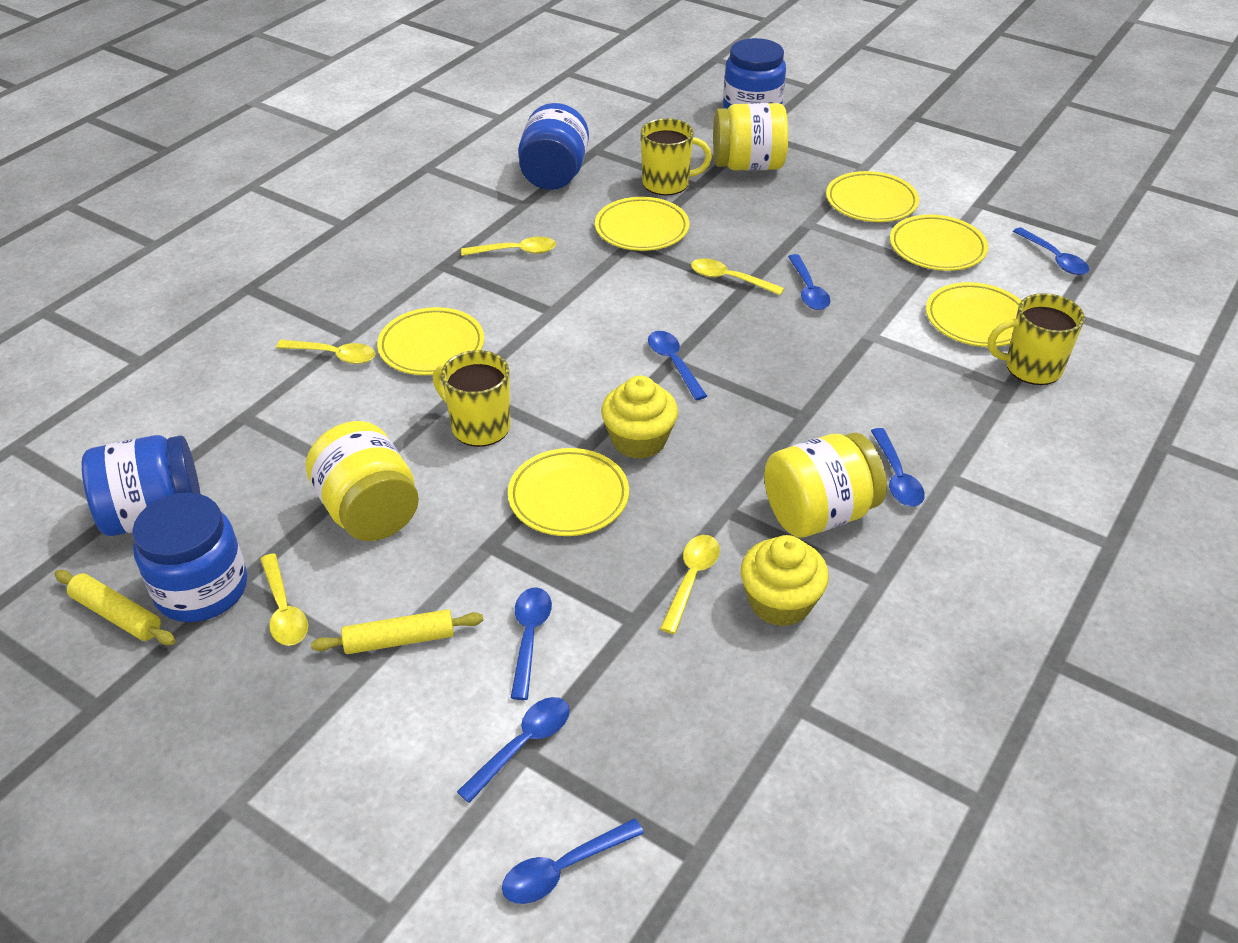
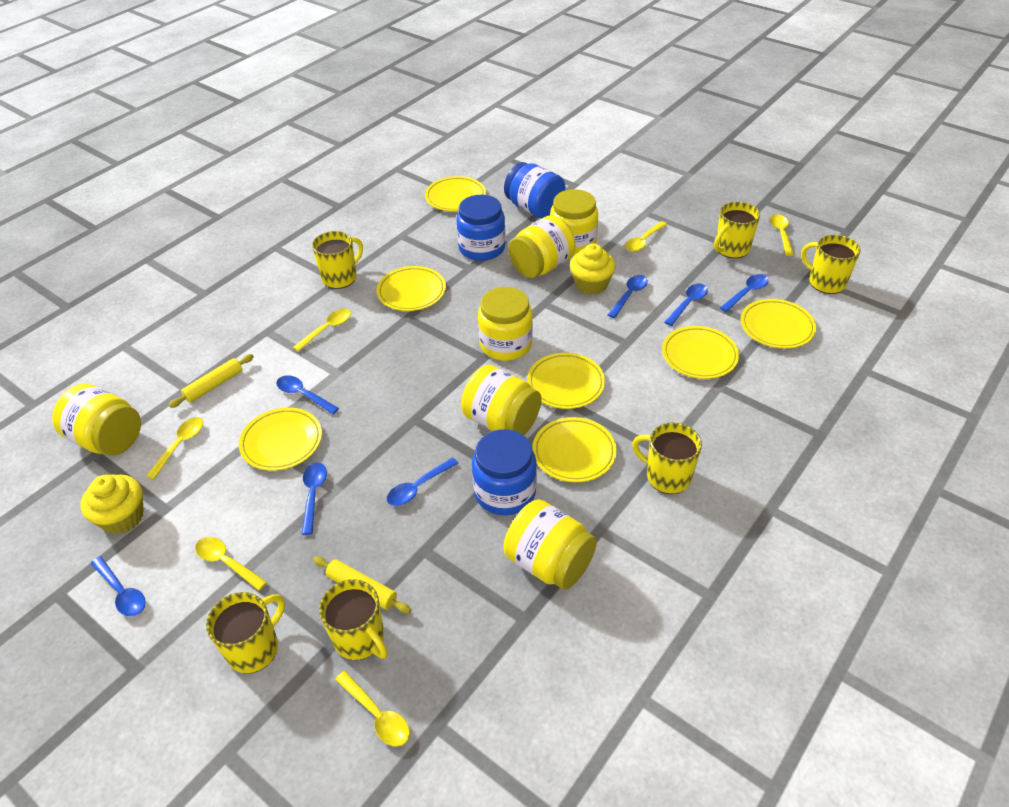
blue jar: 4 -> 3
yellow jar: 3 -> 6
yellow mug: 3 -> 6
yellow plate: 6 -> 7
yellow spoon: 5 -> 6

